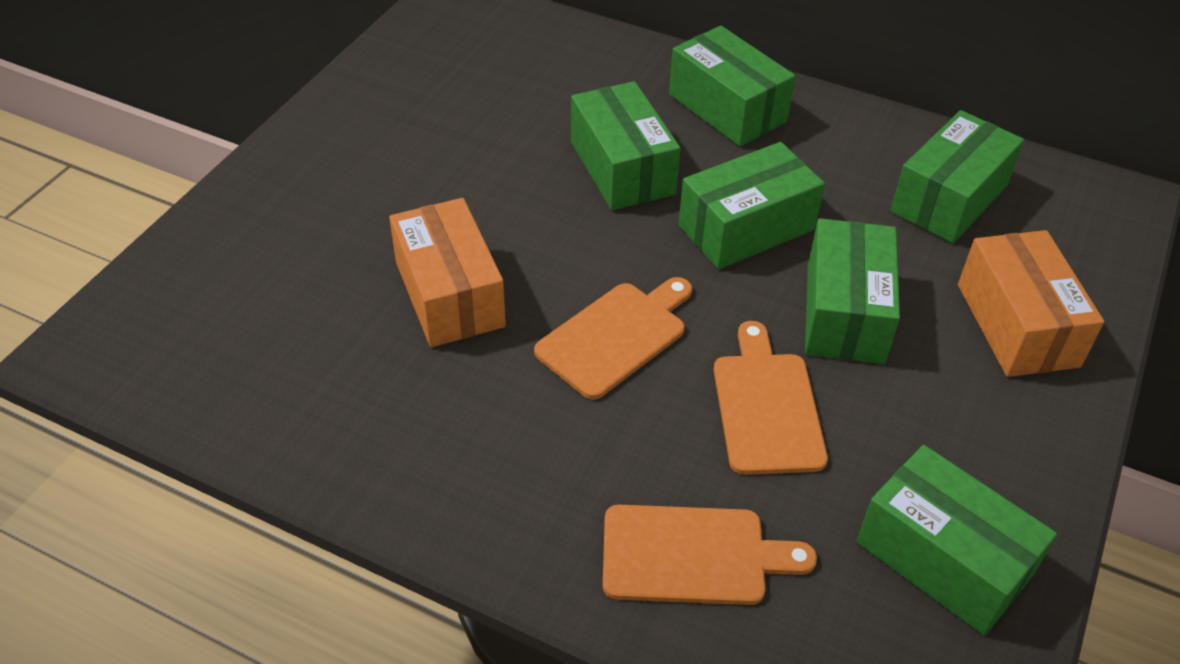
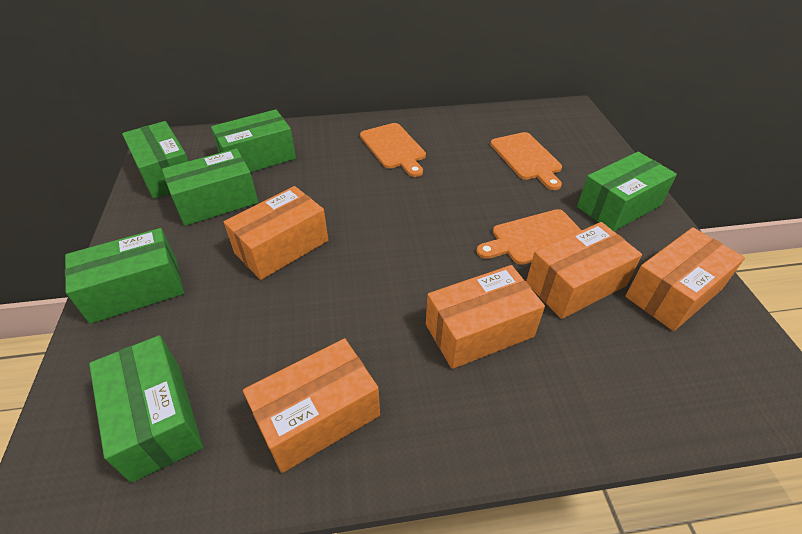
orange box: 2 -> 5

